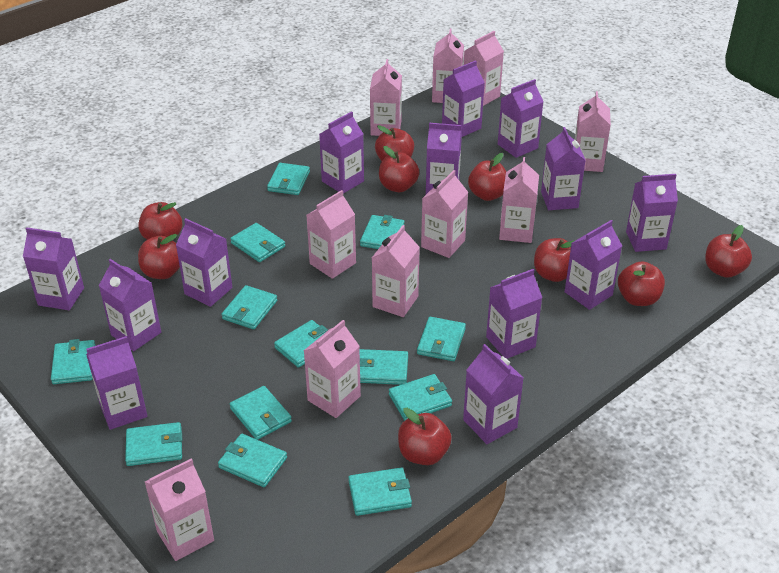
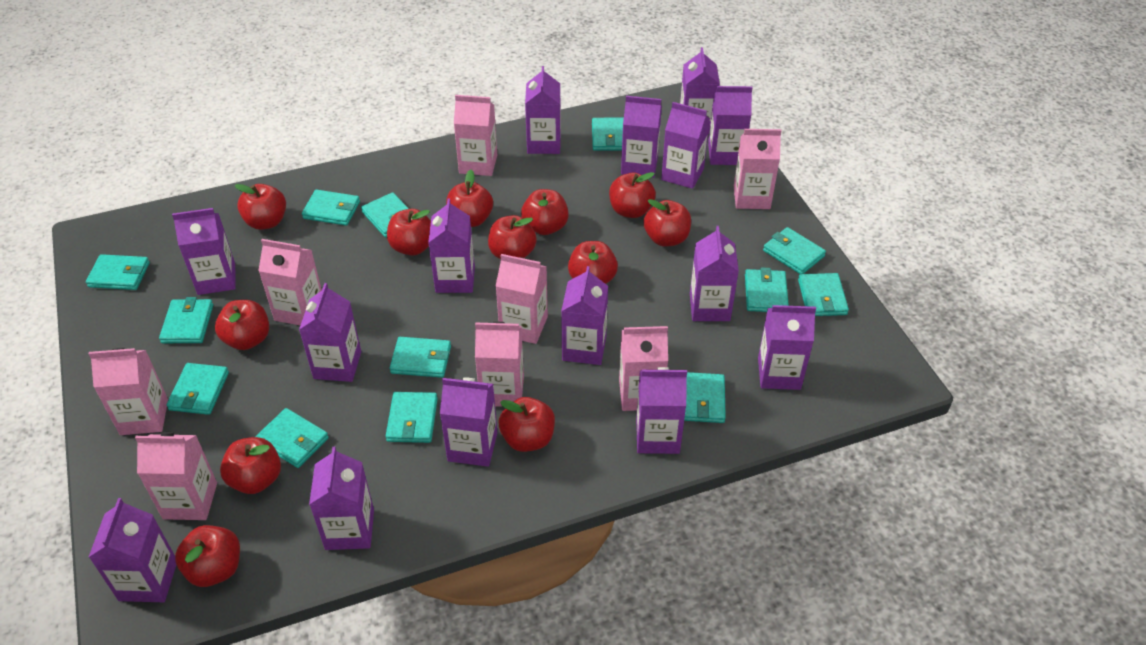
pink carton: 10 -> 8
purple carton: 13 -> 15
red apple: 9 -> 12

